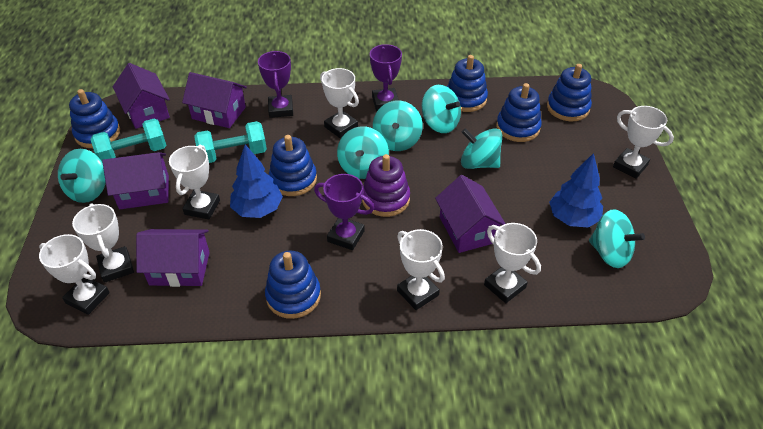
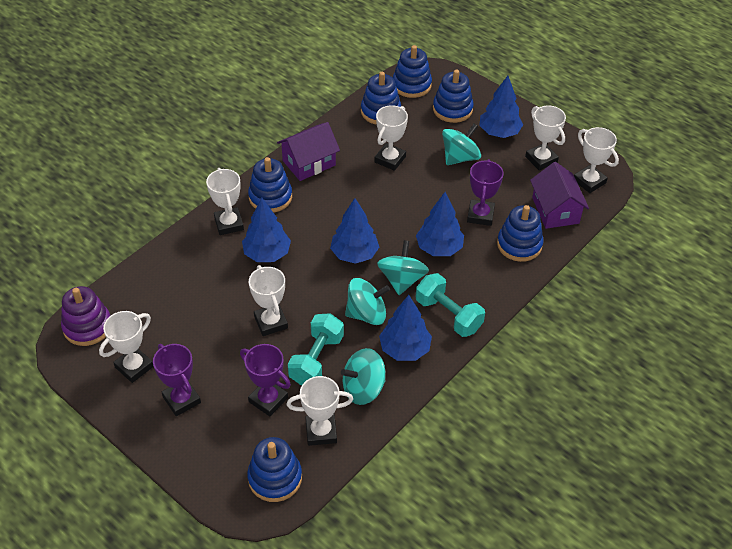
blue tree: 2 -> 5
purple house: 5 -> 2
turquoise spinning top: 6 -> 4

